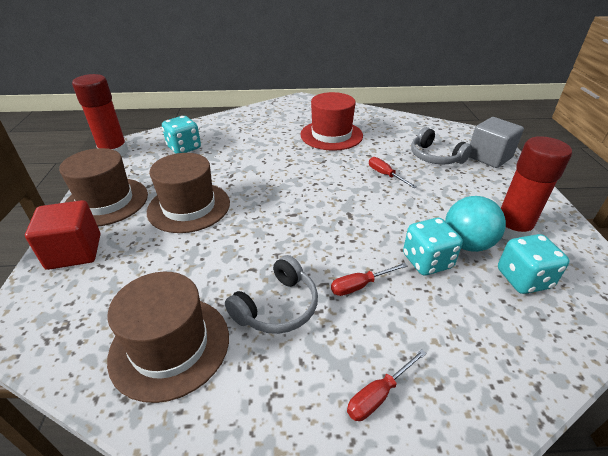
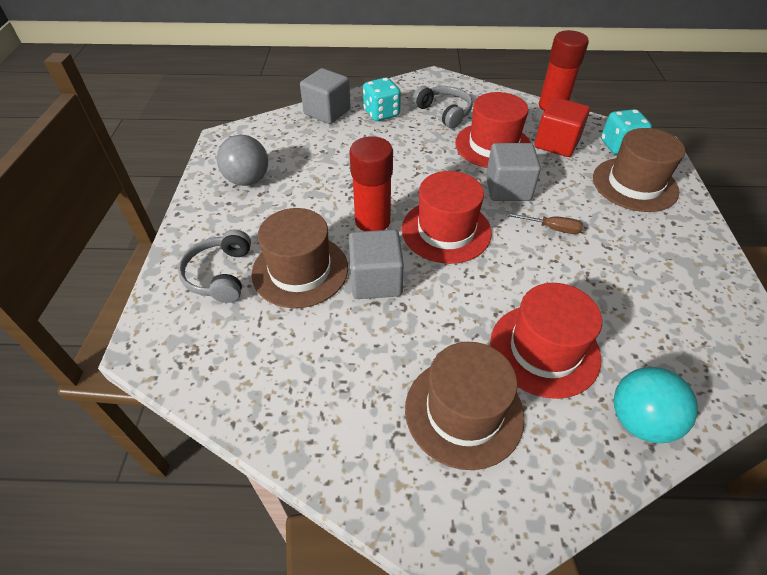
brown screwdriver: 0 -> 1
grey ball: 0 -> 1
grey cube: 1 -> 3
red hat: 1 -> 3
red screwdriver: 3 -> 0
turquoise dice: 3 -> 2

